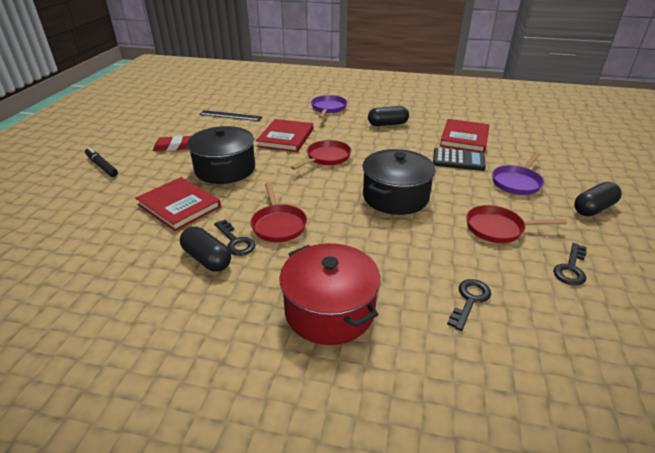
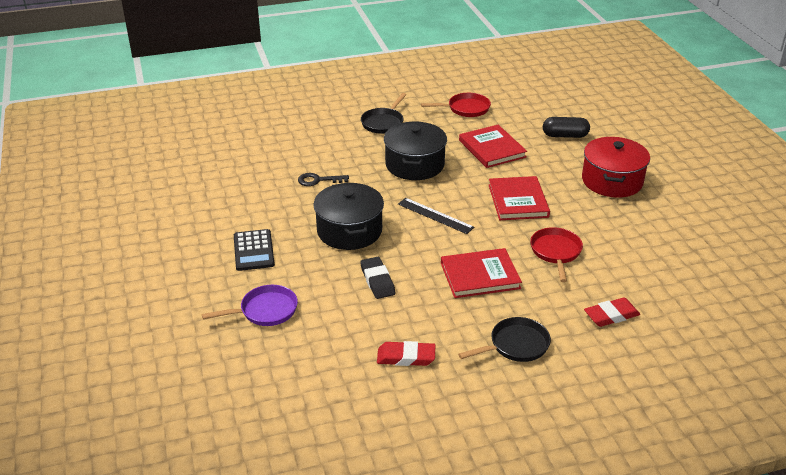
black capsule: 3 -> 1
black eraser: 0 -> 1
black key: 3 -> 1
black marker: 1 -> 0
black pan: 0 -> 2
purple pan: 2 -> 1
red eraser: 1 -> 2
red pan: 3 -> 2

